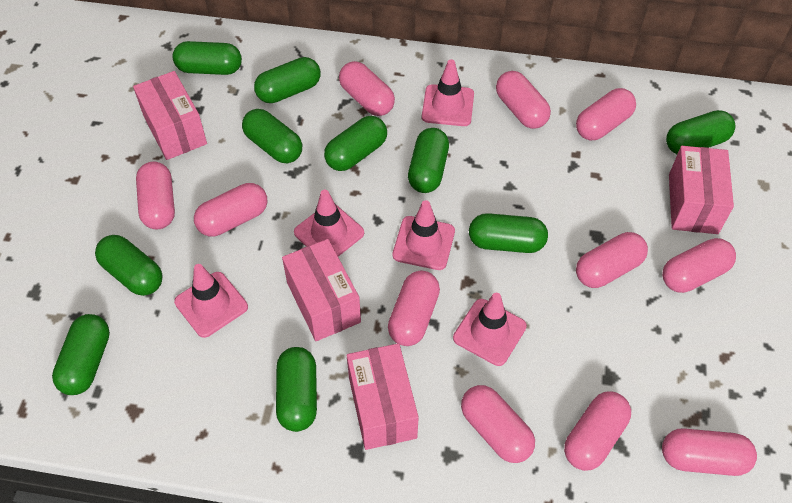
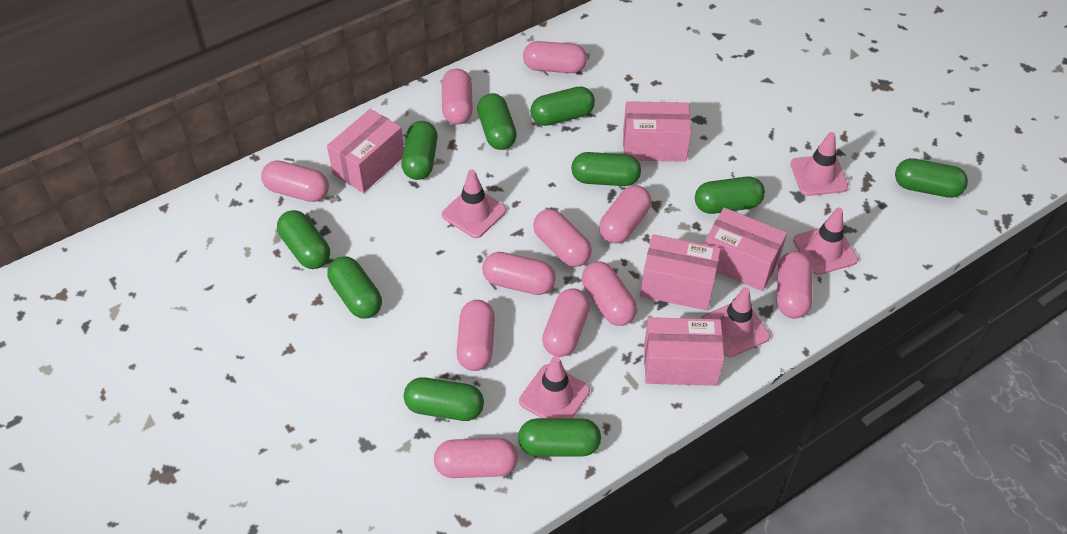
pink box: 4 -> 5

